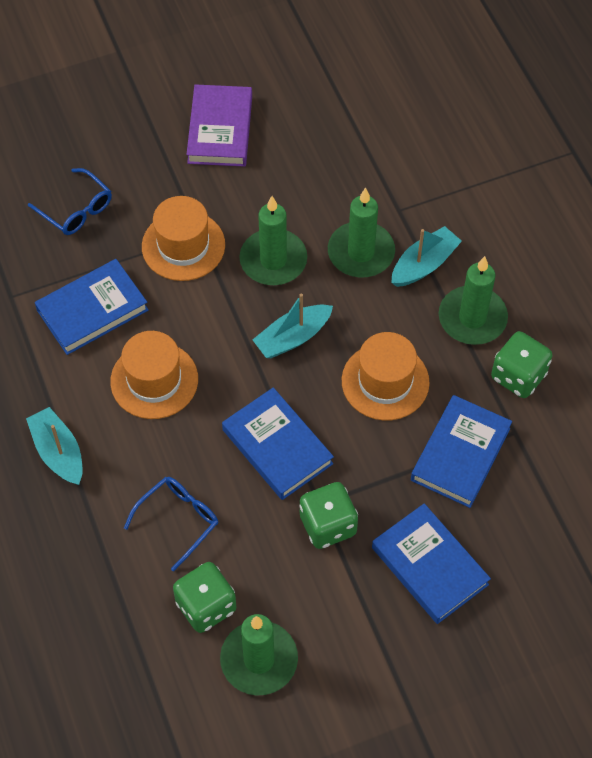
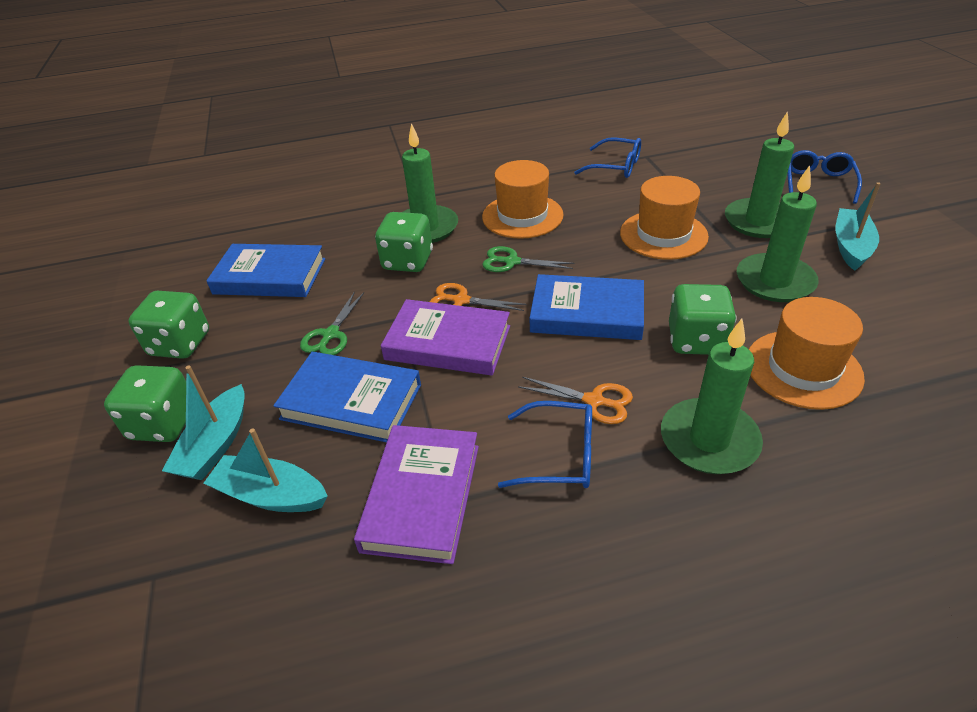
blue book: 4 -> 3
blue glasses: 2 -> 3
green dice: 3 -> 4
green scissors: 0 -> 2
orange scissors: 0 -> 2
purple book: 1 -> 2

